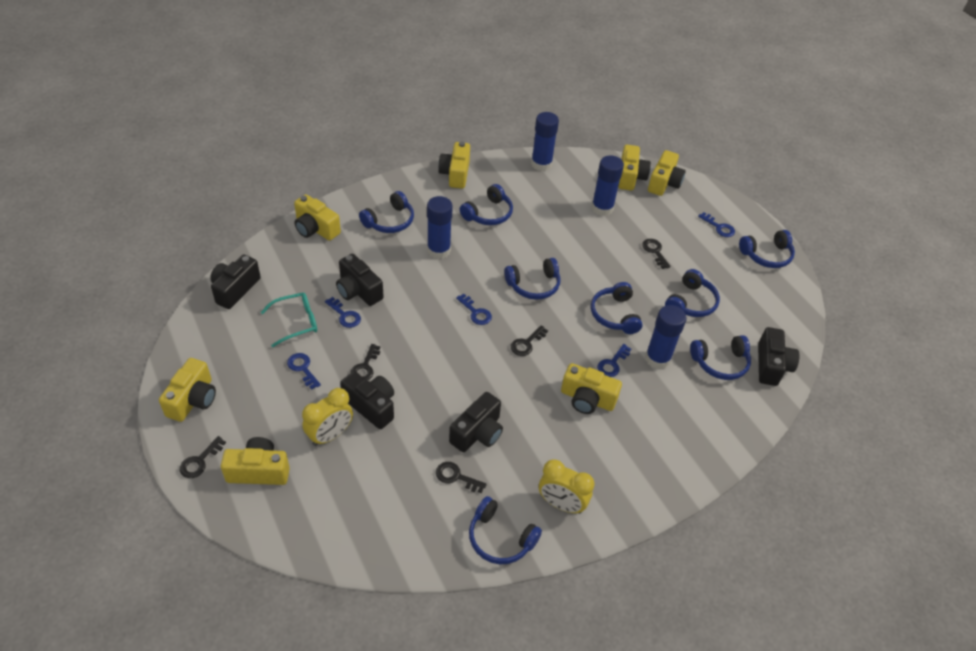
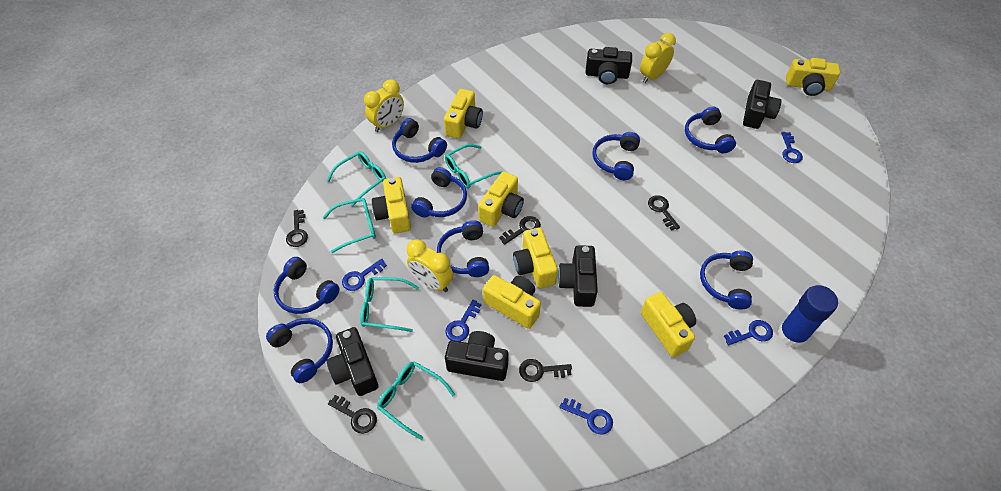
blue glue stick: 4 -> 1
turquoise glasses: 1 -> 5
yellow clock: 2 -> 3

